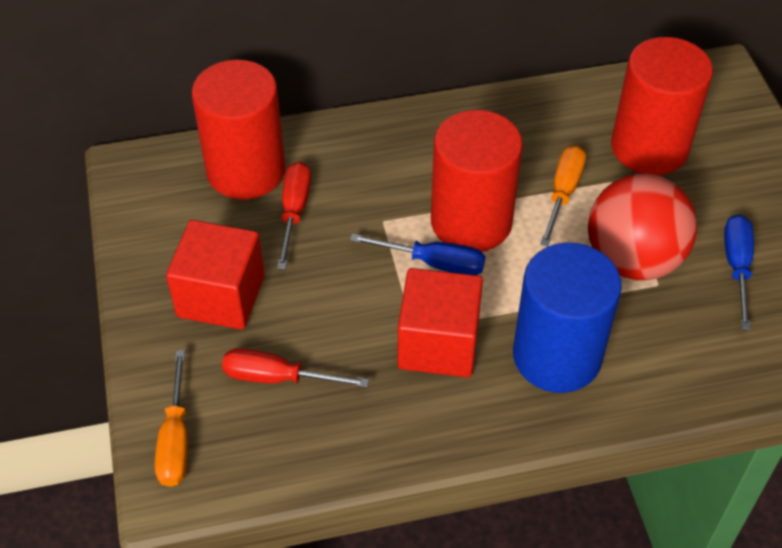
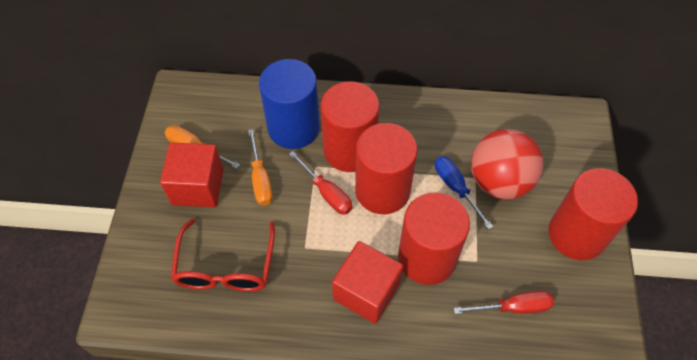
blue screwdriver: 2 -> 1
red cylinder: 3 -> 4
red glasses: 0 -> 1

